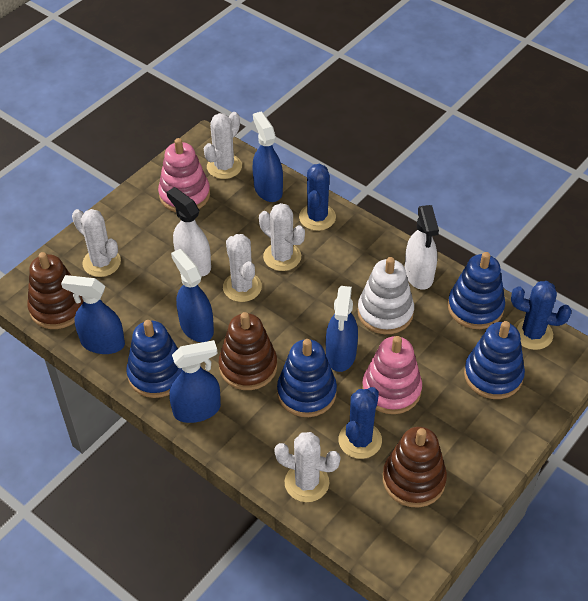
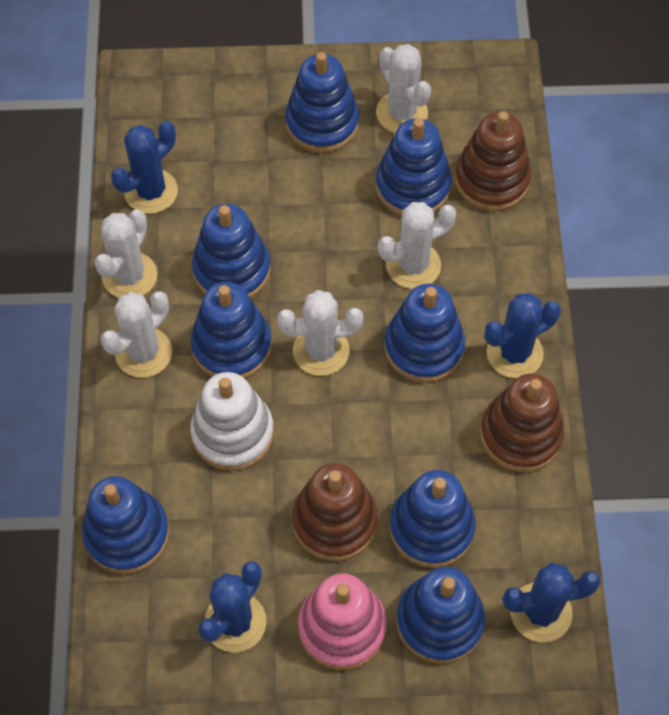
blue cactus: 3 -> 4
blue spray bottle: 5 -> 0
blue stacking toy: 4 -> 8
pink stacking toy: 2 -> 1
white spray bottle: 2 -> 0

